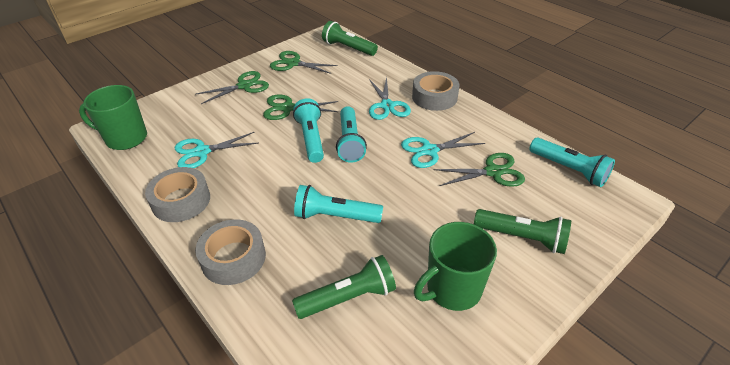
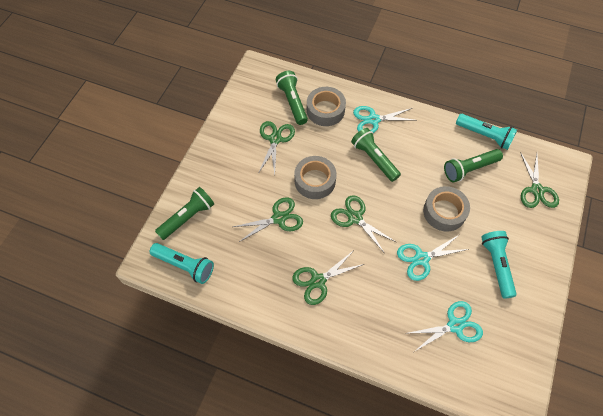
green flashlight: 3 -> 4
green mug: 2 -> 0
green scissors: 4 -> 5
turquoise flashlight: 4 -> 3

